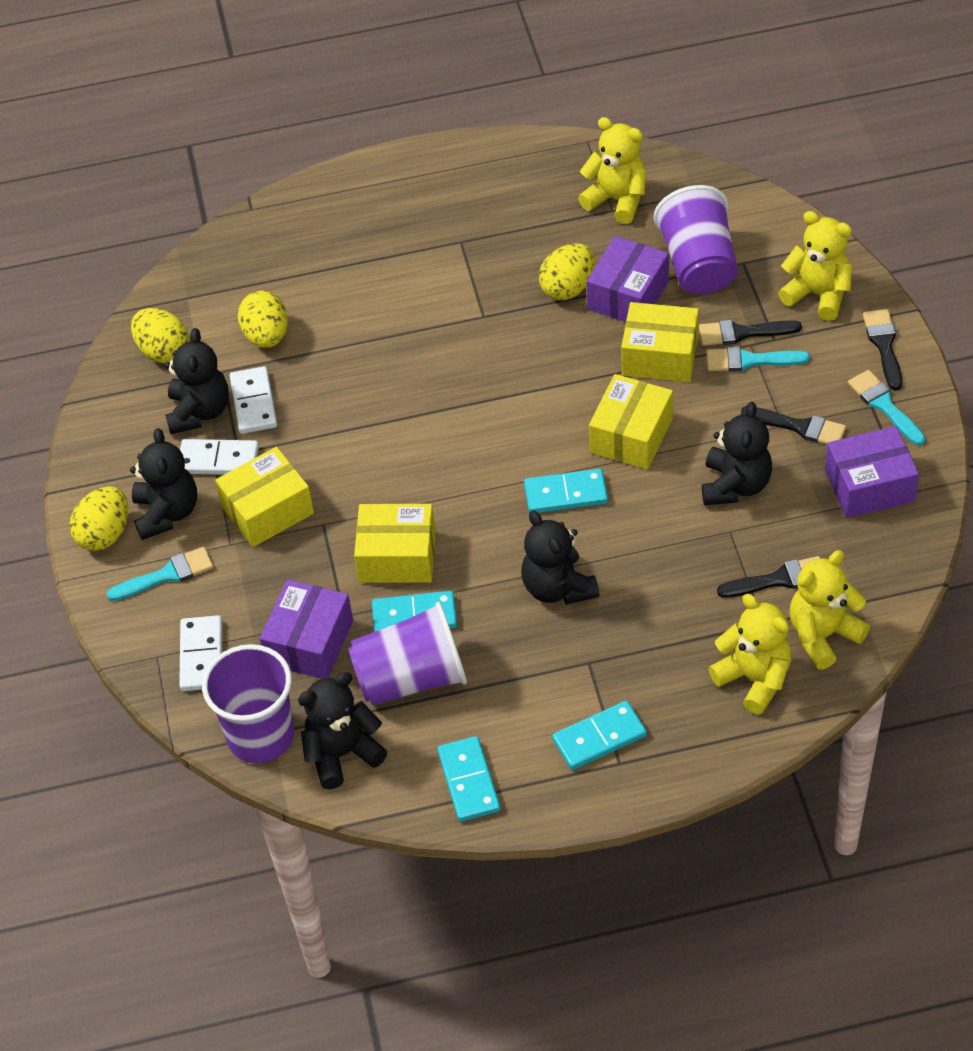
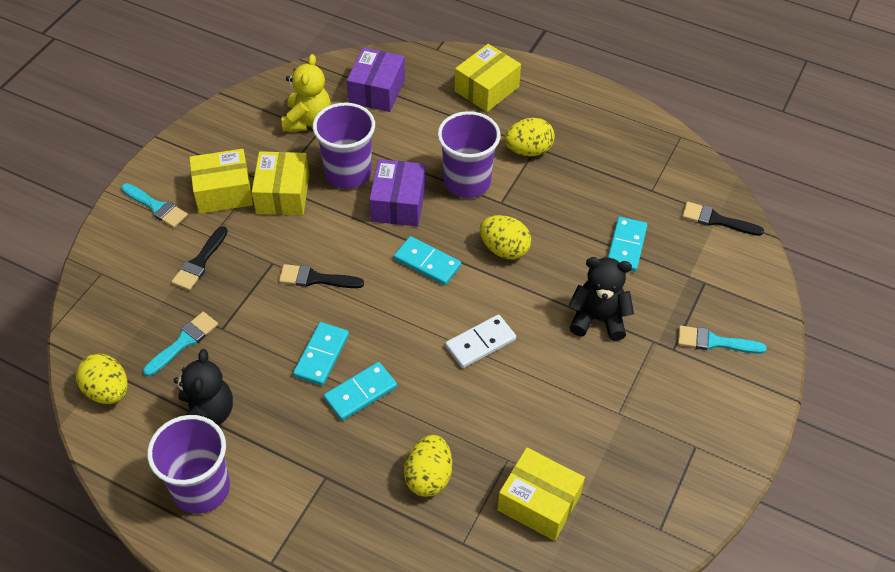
black brush: 4 -> 3
black teddy bear: 5 -> 2
purple box: 3 -> 2
white domino: 3 -> 1
yellow teddy bear: 4 -> 1

